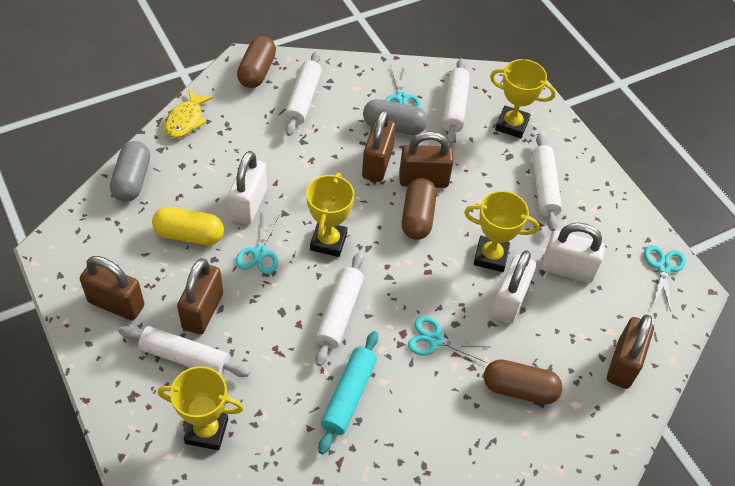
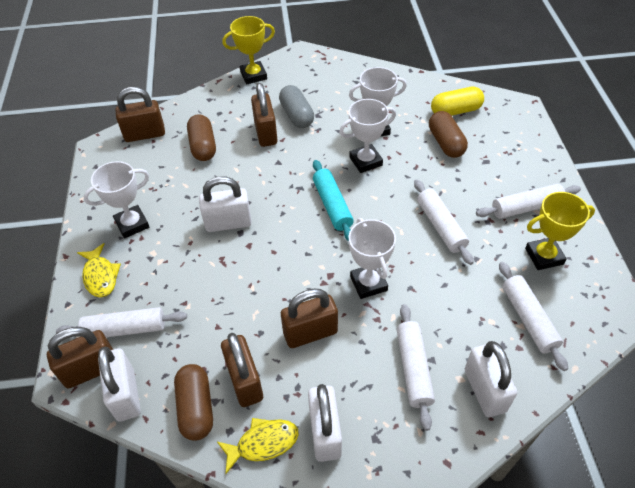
grey capsule: 2 -> 1
turquoise scissors: 4 -> 0
white padlock: 3 -> 4
white trophy: 0 -> 4
yellow fish: 1 -> 2
yellow trophy: 4 -> 2

